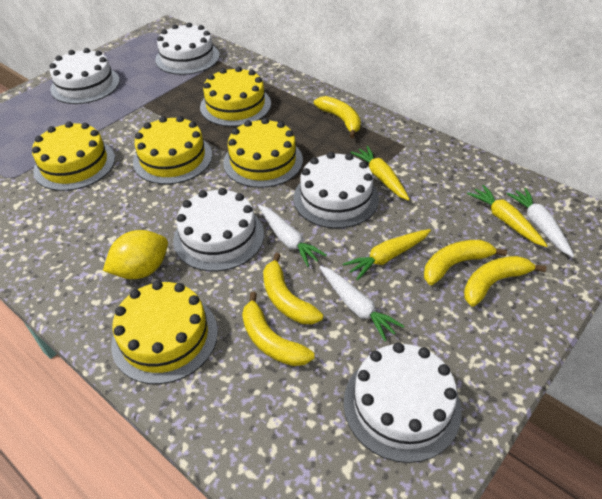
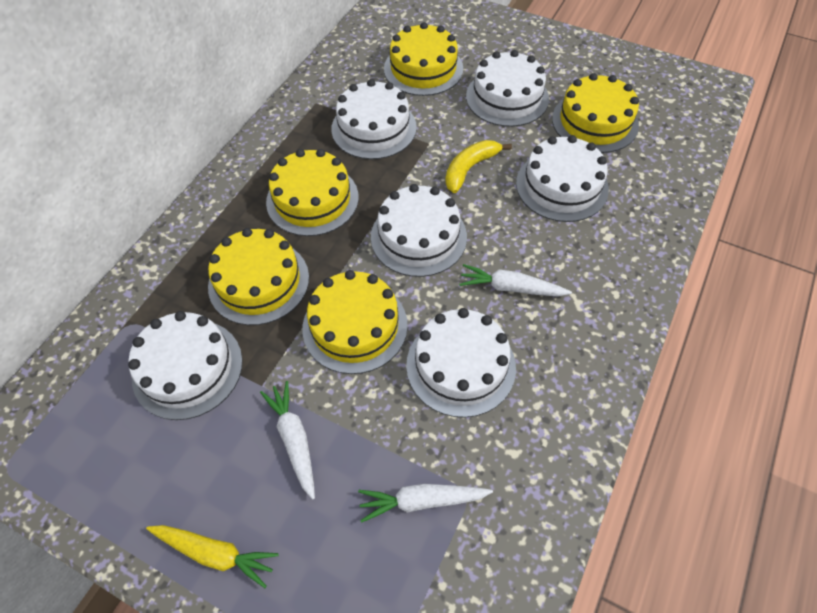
white cake: 5 -> 6
yellow banana: 5 -> 1
yellow carrot: 3 -> 1
yellow lemon: 1 -> 0

